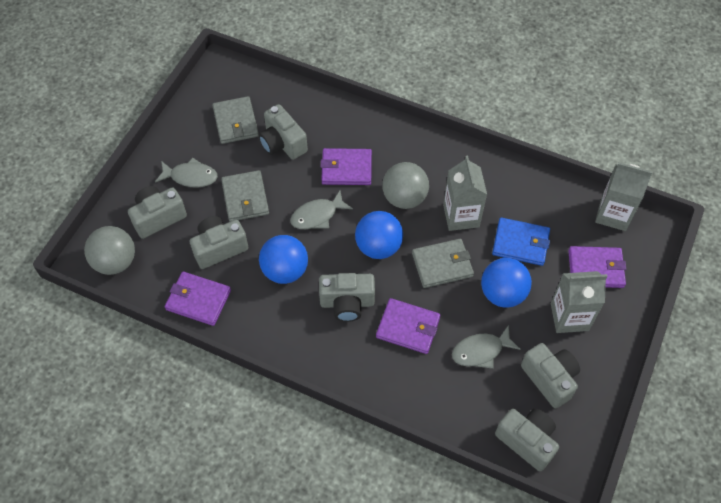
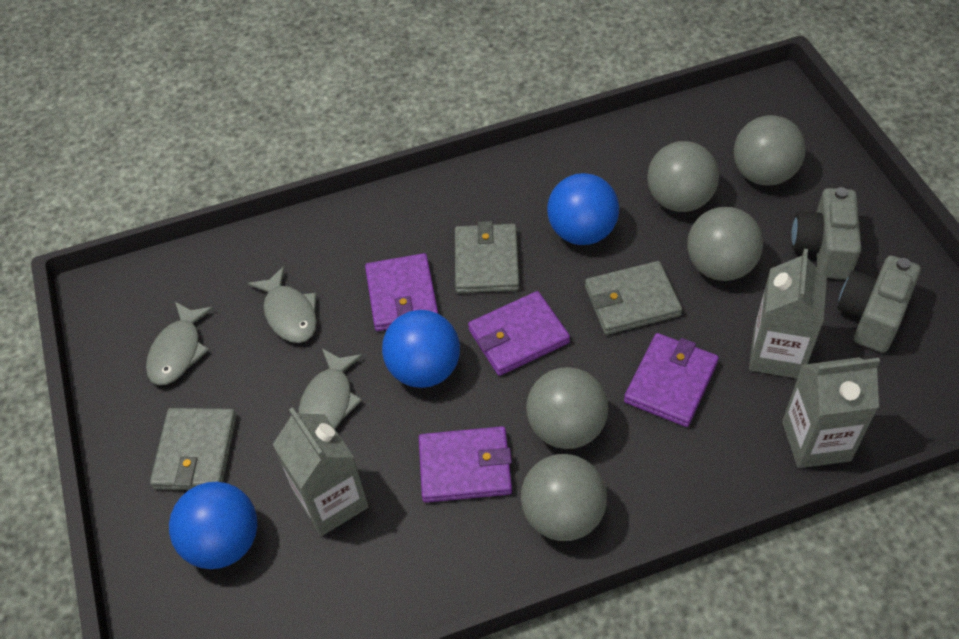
blue wallet: 1 -> 0
grey ball: 2 -> 5
grey camera: 6 -> 2

